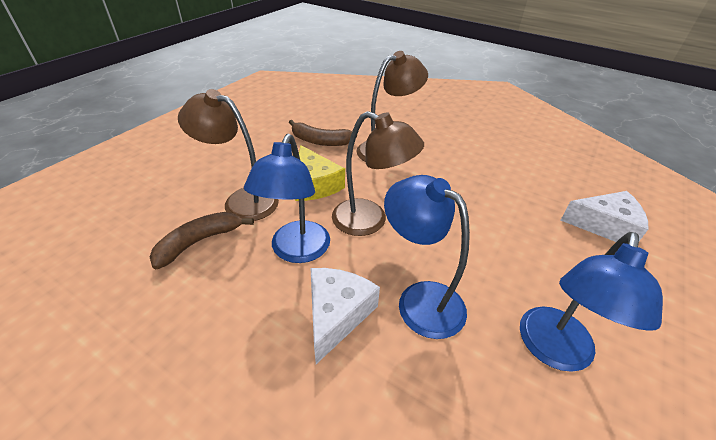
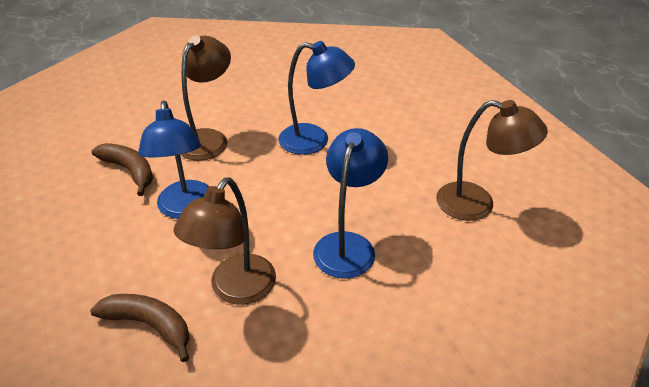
white cheese: 2 -> 0
yellow cheese: 1 -> 0

